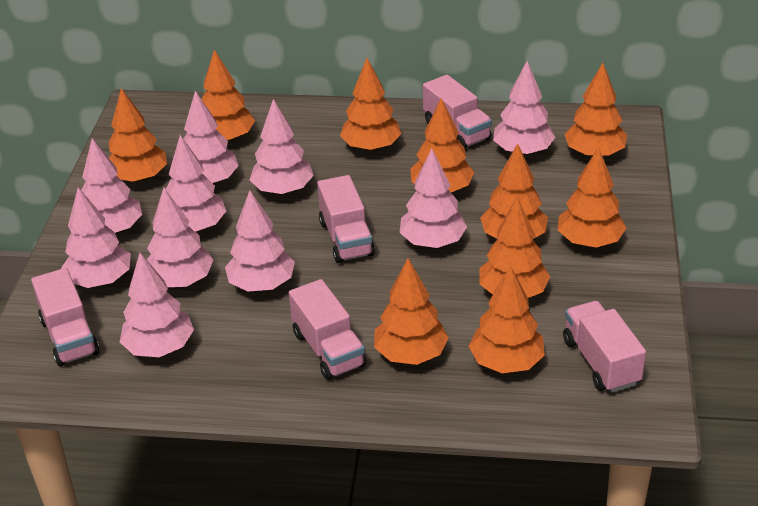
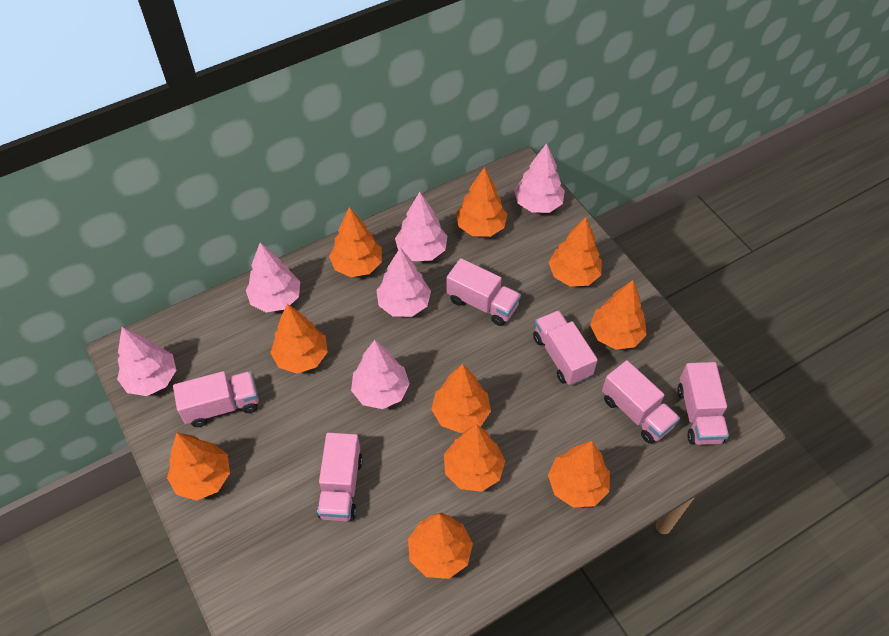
pink tree: 10 -> 6
pink truck: 5 -> 6

